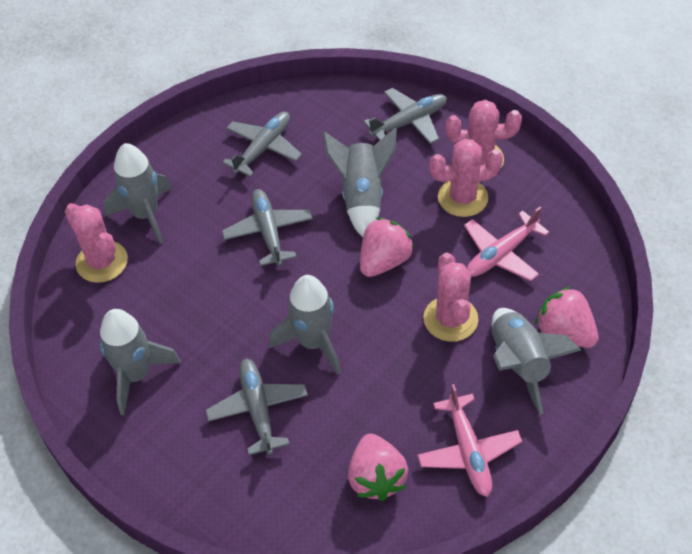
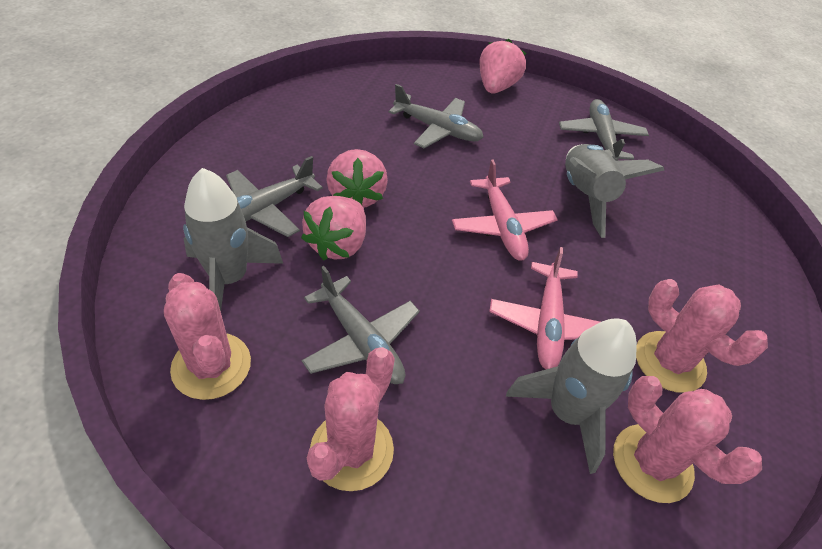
grey rocket: 5 -> 3

